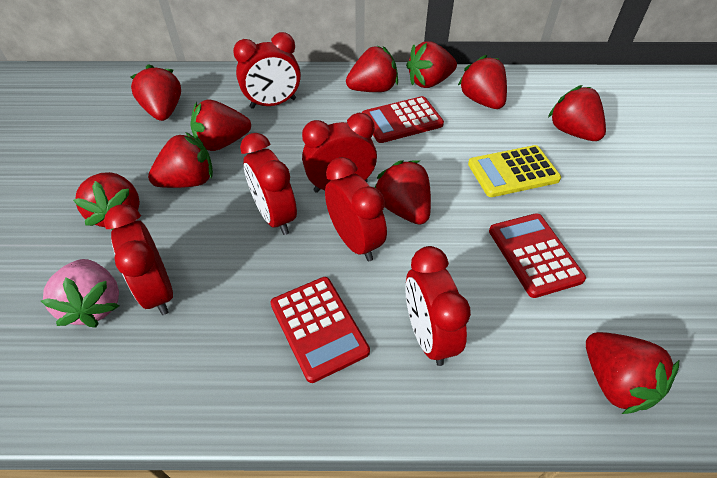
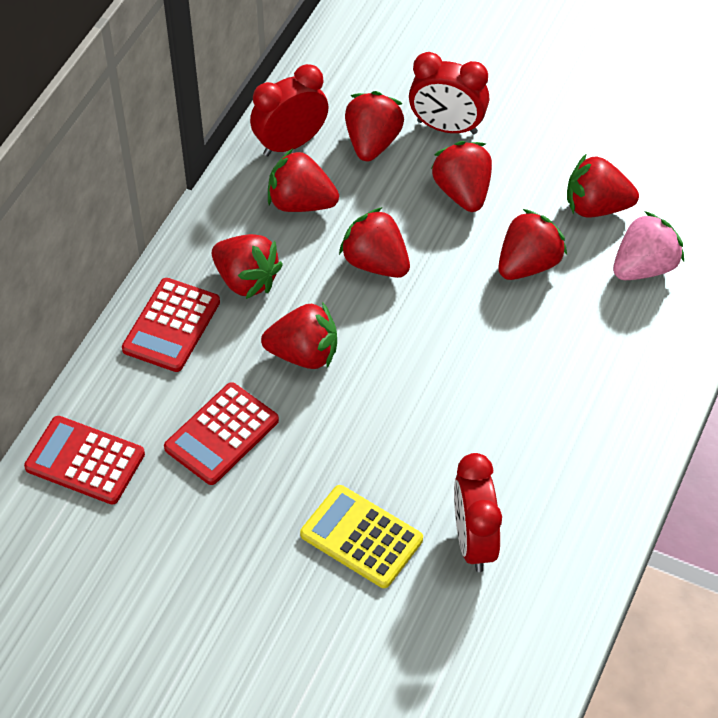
red clock: 6 -> 3
red strawberry: 10 -> 8

